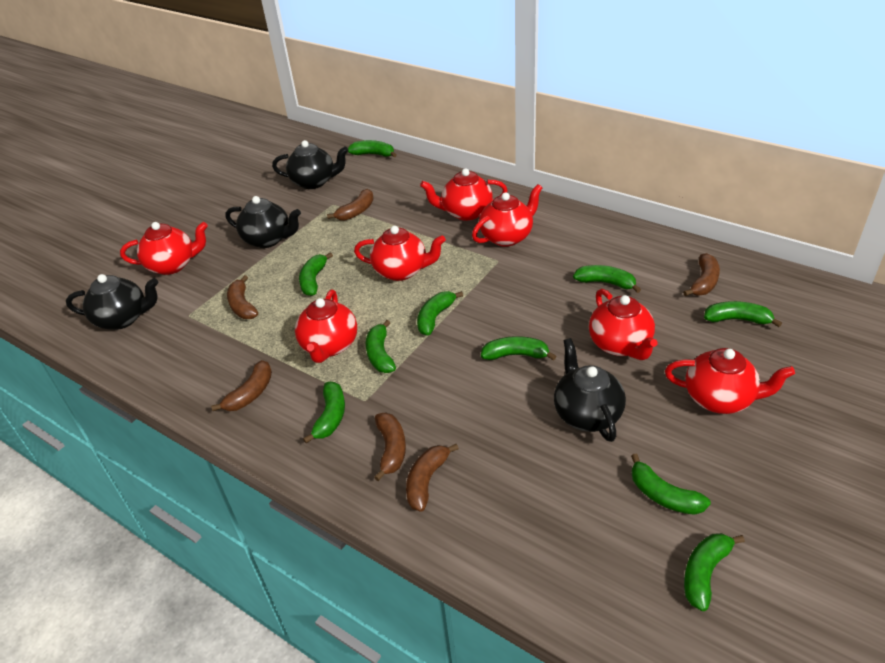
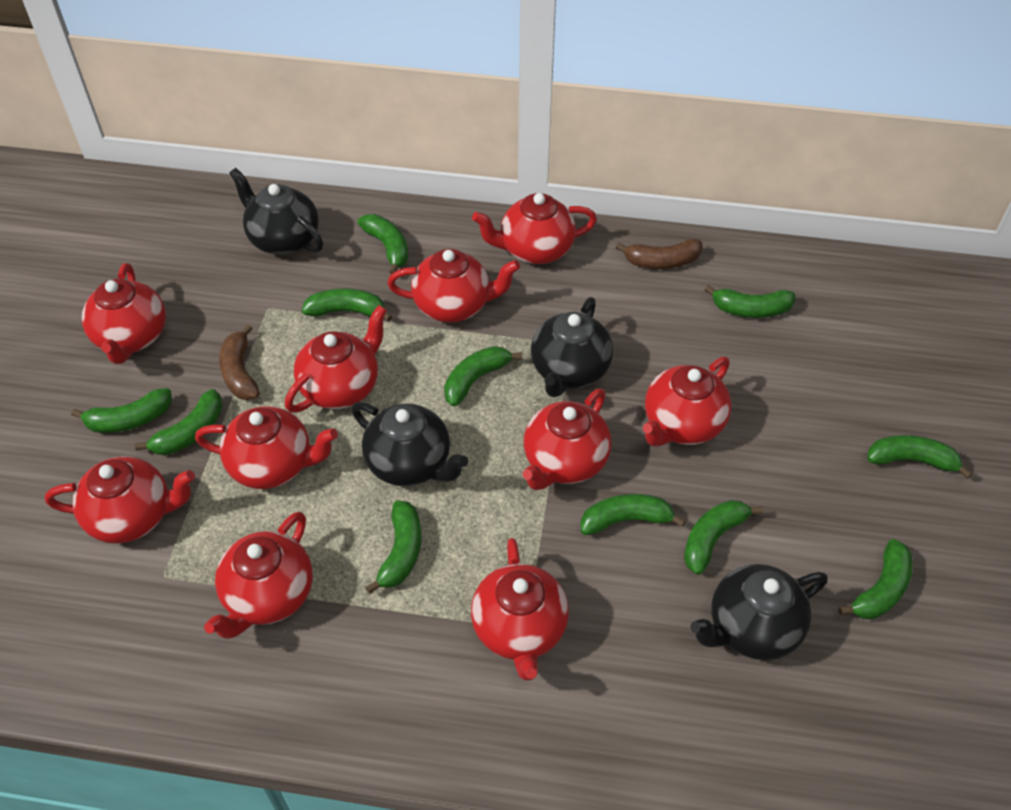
brown banana: 6 -> 2
green banana: 10 -> 11
red teapot: 7 -> 10

